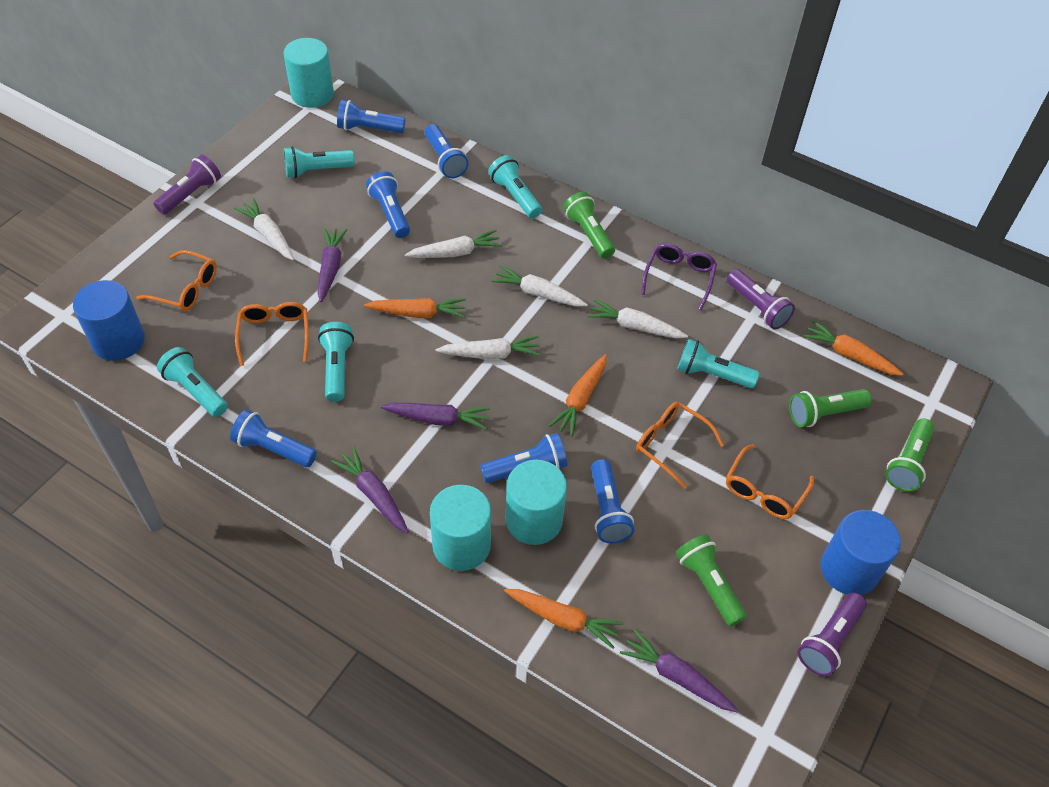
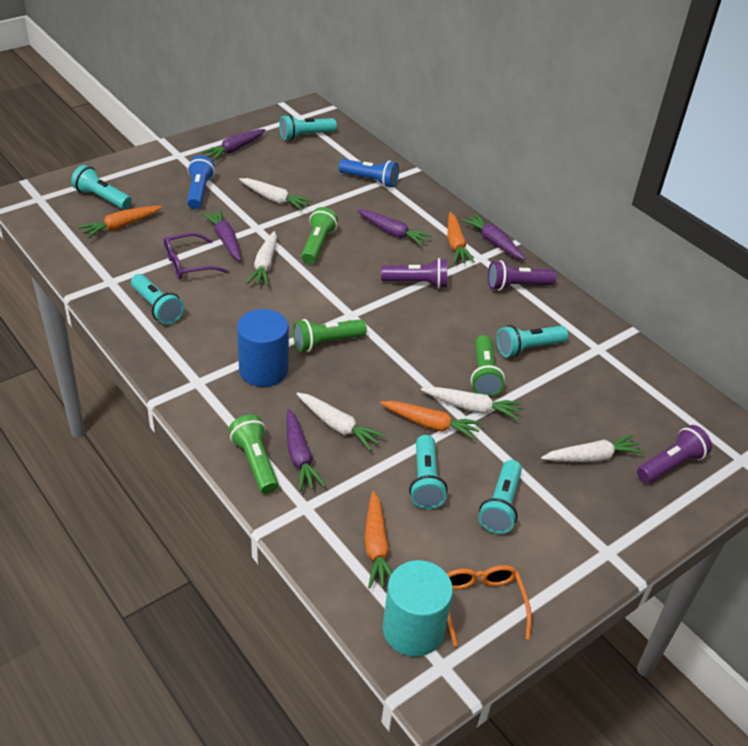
blue cylinder: 2 -> 1
blue flashlight: 6 -> 2
orange glasses: 4 -> 1
purple carrot: 4 -> 5
turquoise cylinder: 3 -> 1
turquoise flashlight: 5 -> 6

